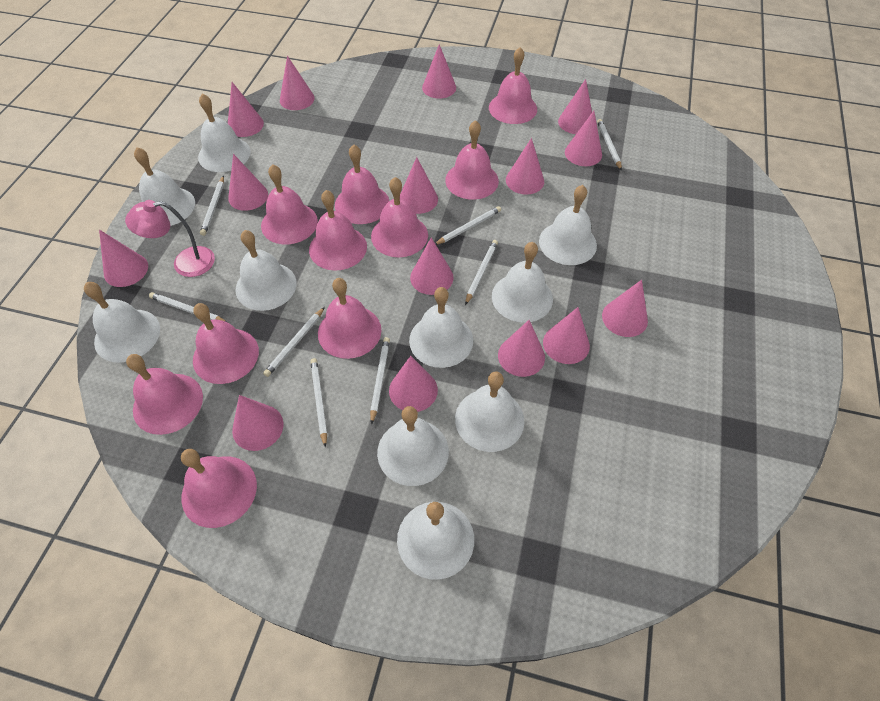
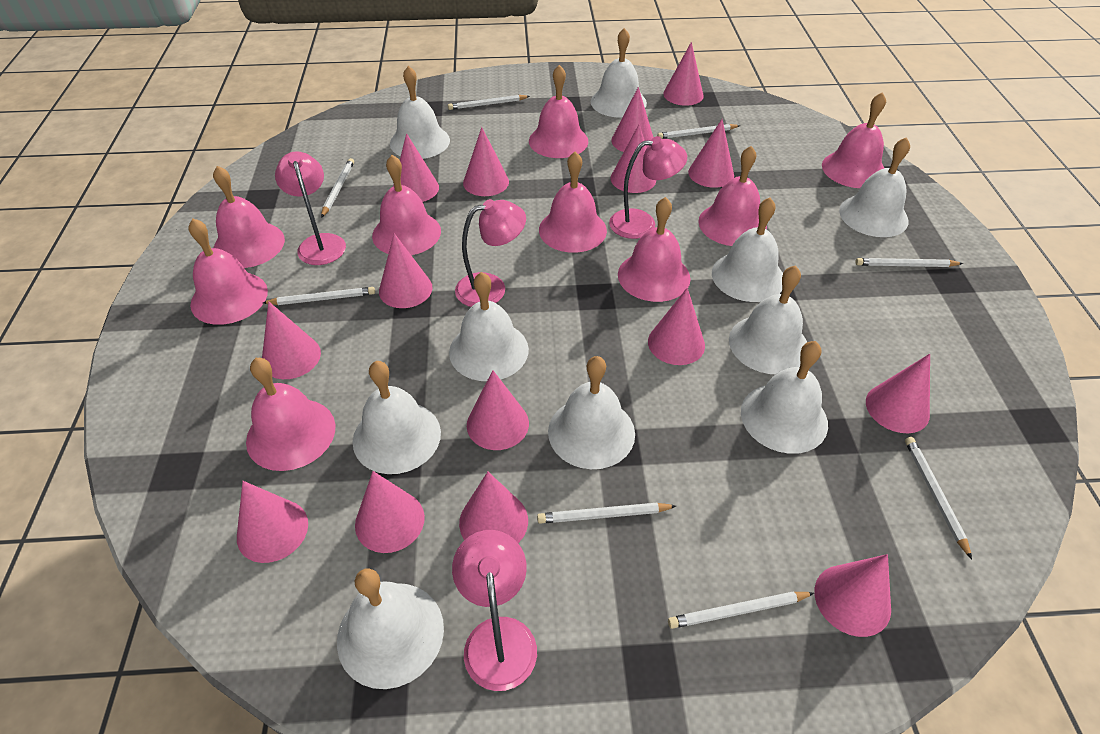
pink bell: 10 -> 9
pink lamp: 1 -> 4

